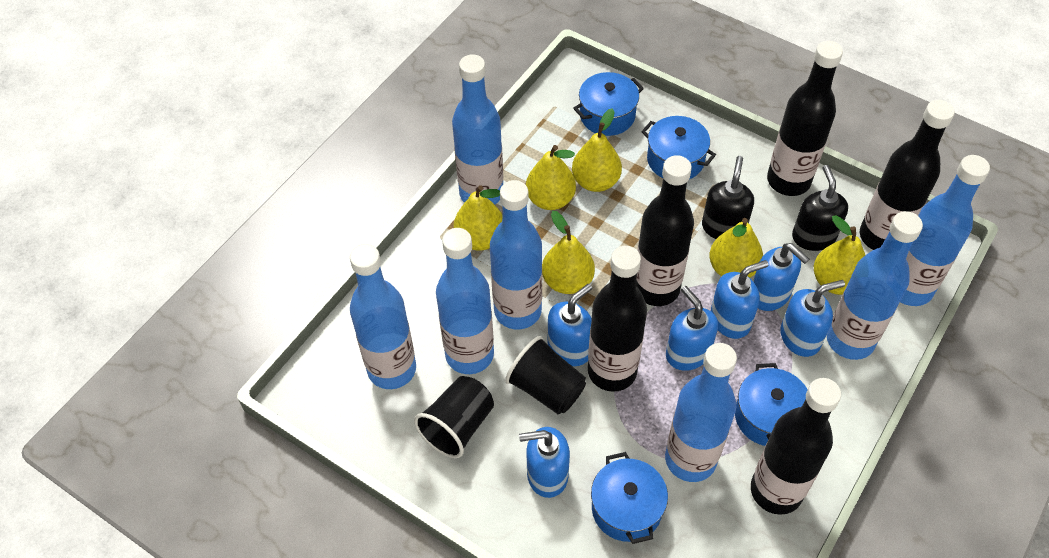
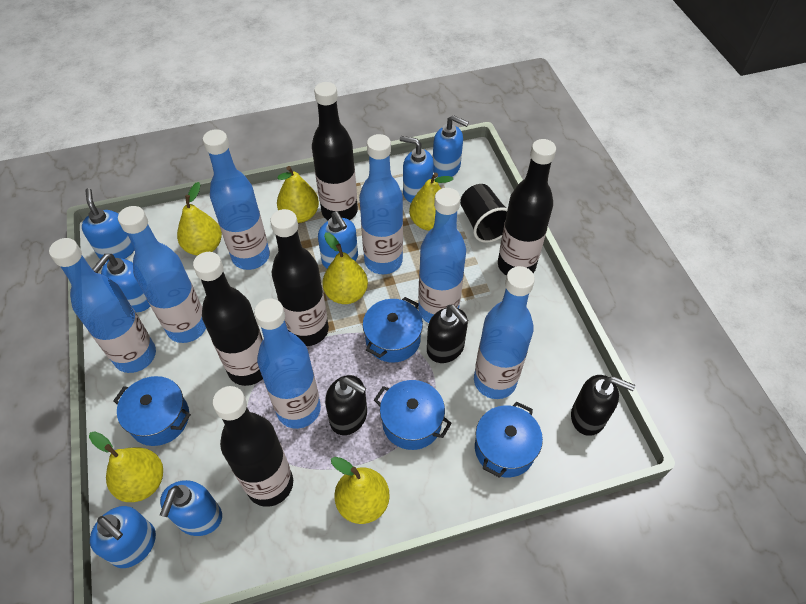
black cup: 2 -> 1
black soap dispenser: 2 -> 3
blue soap dispenser: 6 -> 7

